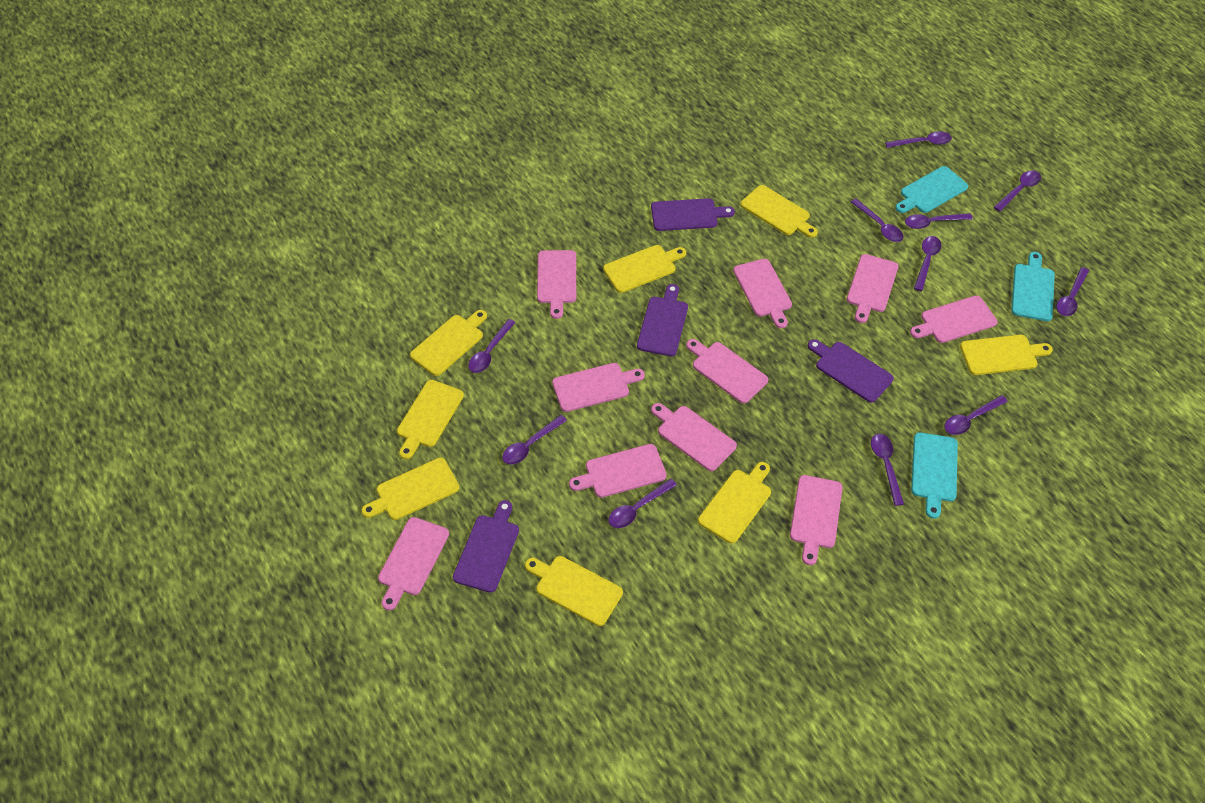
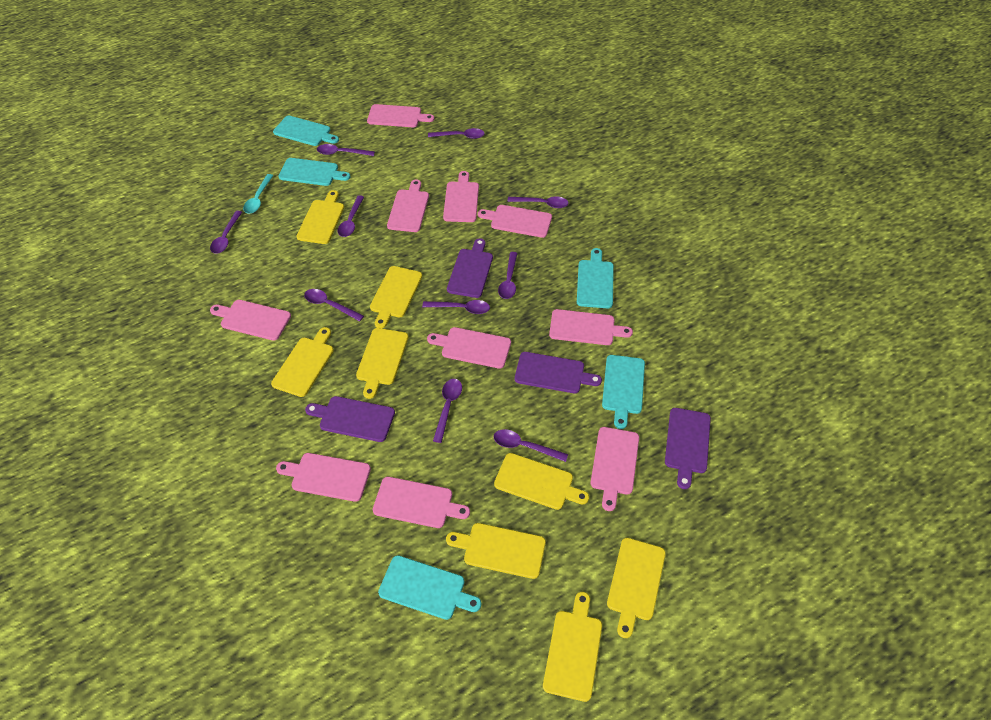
purple spoon: 11 -> 10
turquoise cutting board: 3 -> 5
turquoise spoon: 0 -> 1

